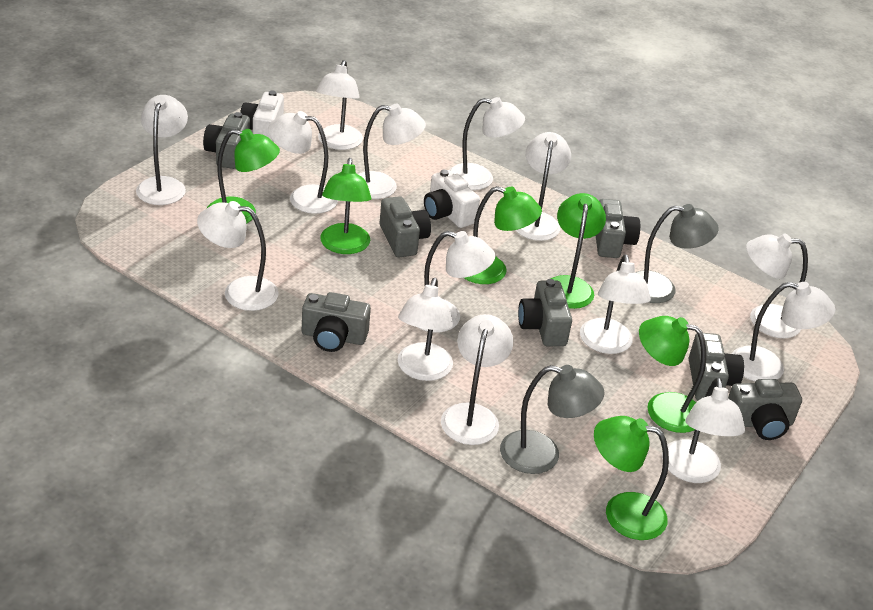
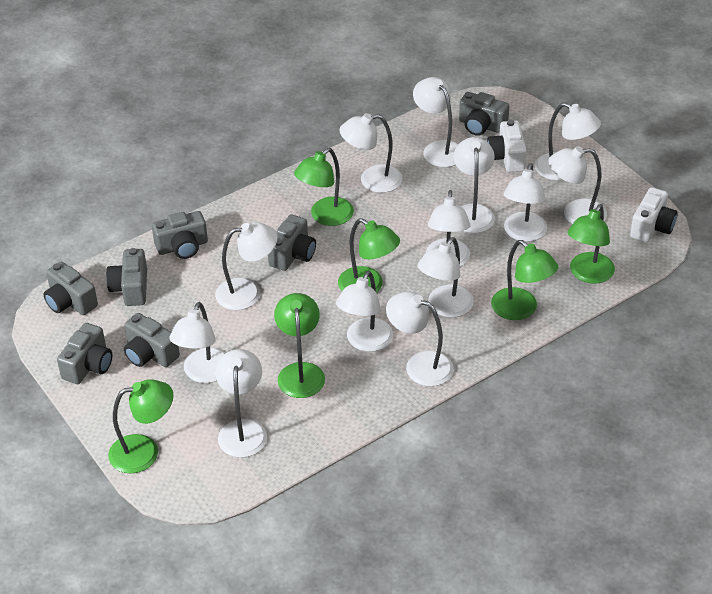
grey lamp: 2 -> 0
white lamp: 14 -> 13

